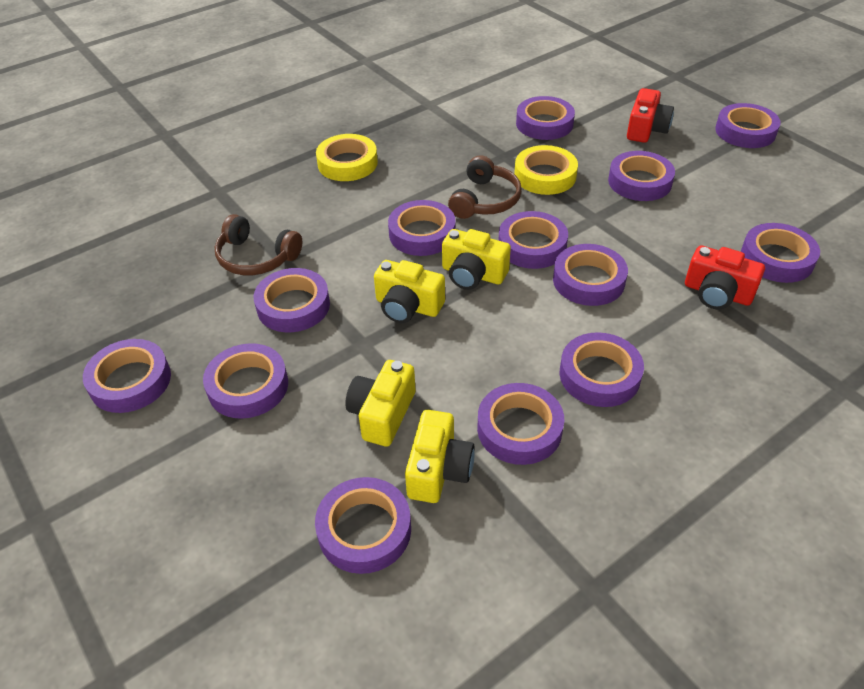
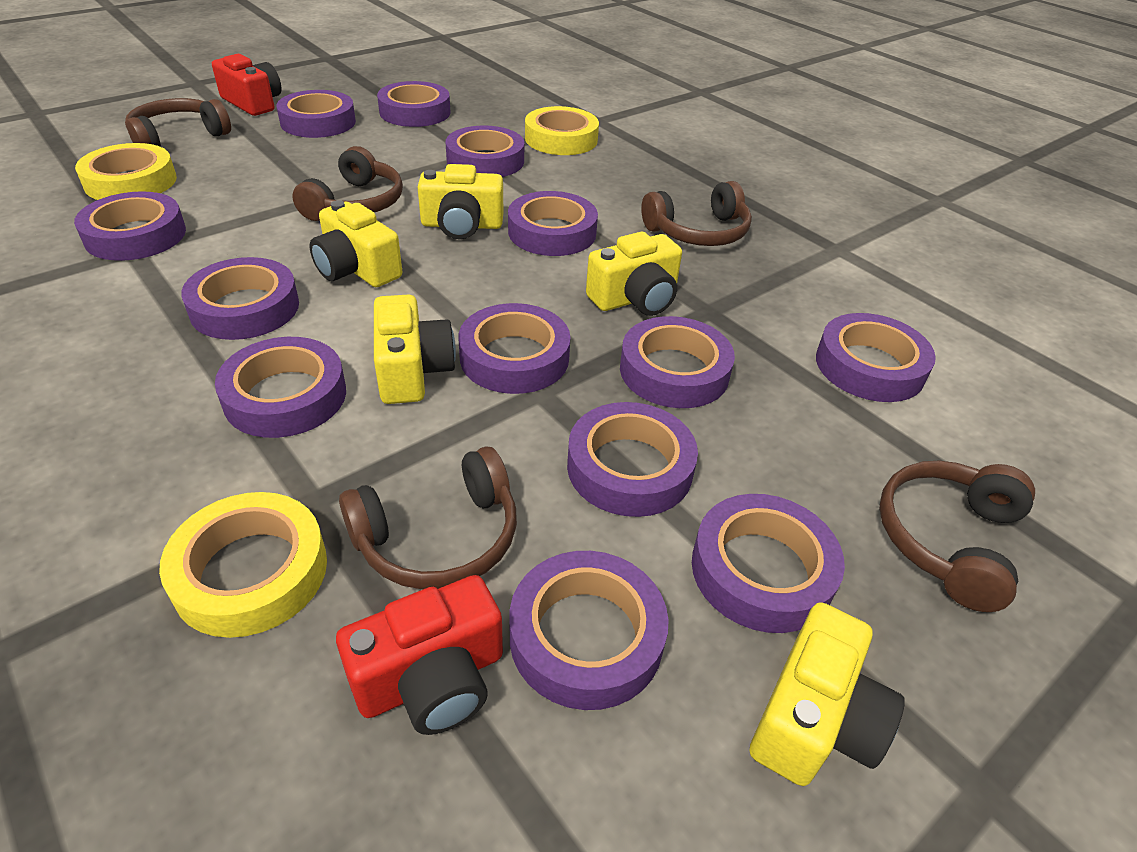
brown headphones: 2 -> 5
yellow camera: 4 -> 5
yellow tape: 2 -> 3

